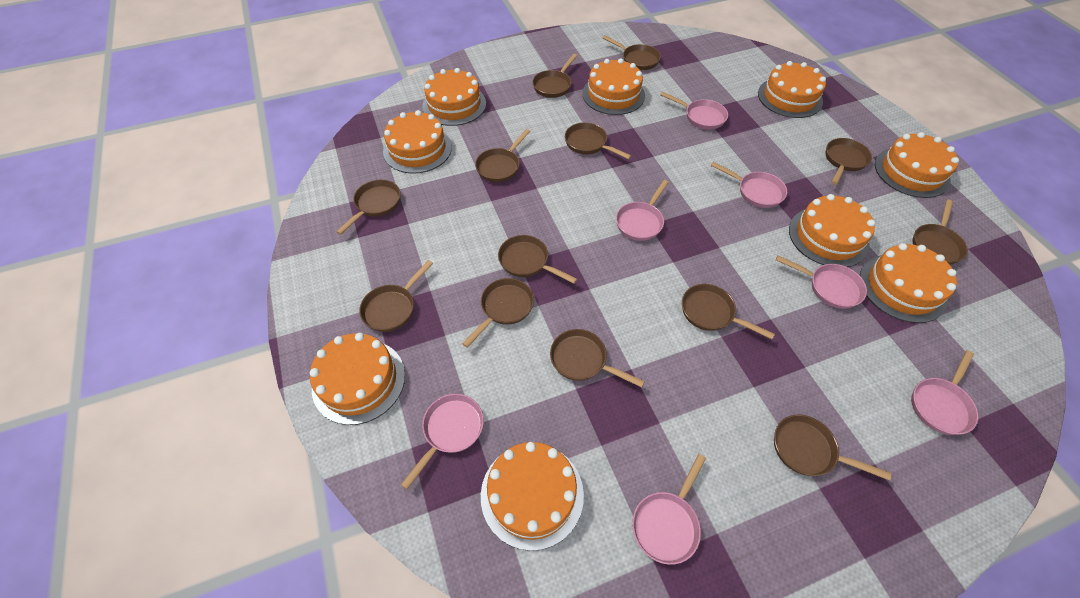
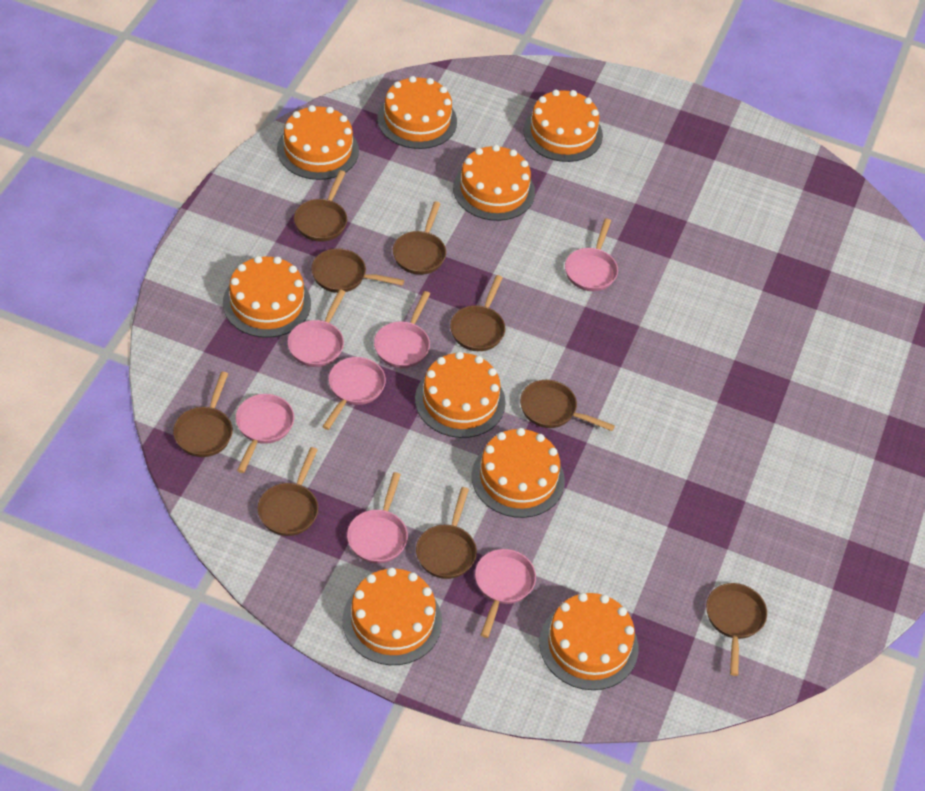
brown pan: 13 -> 9

